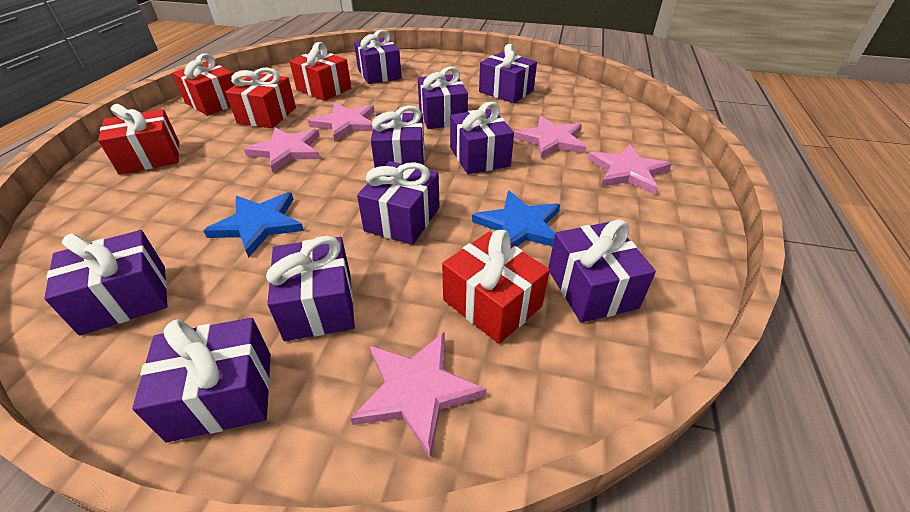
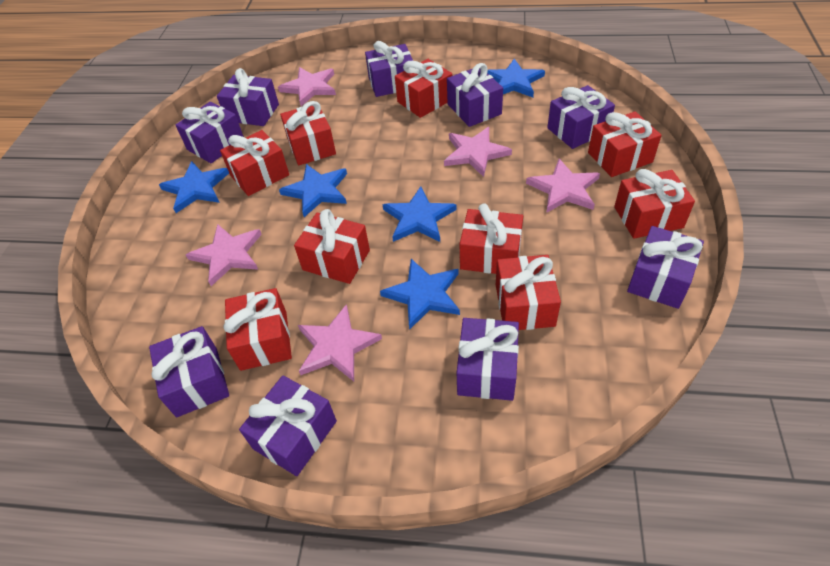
blue star: 2 -> 5
purple gift: 10 -> 9
red gift: 5 -> 9

